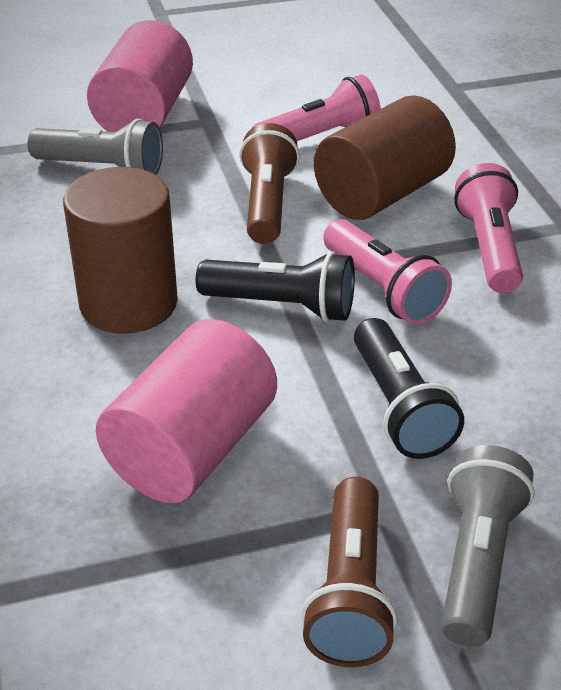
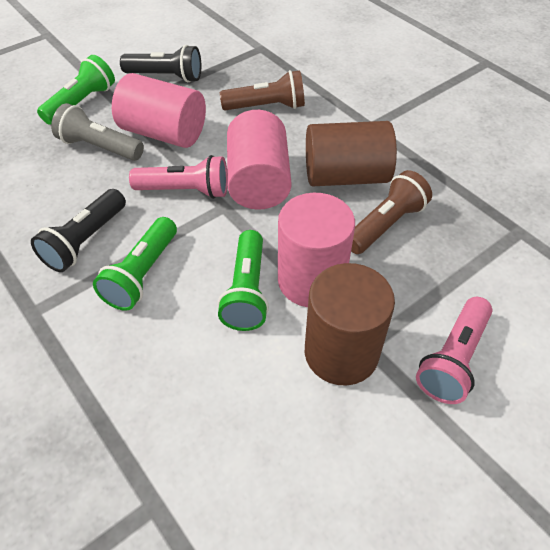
green flashlight: 0 -> 3
grey flashlight: 2 -> 1
pink cylinder: 2 -> 3
pink flashlight: 3 -> 2

